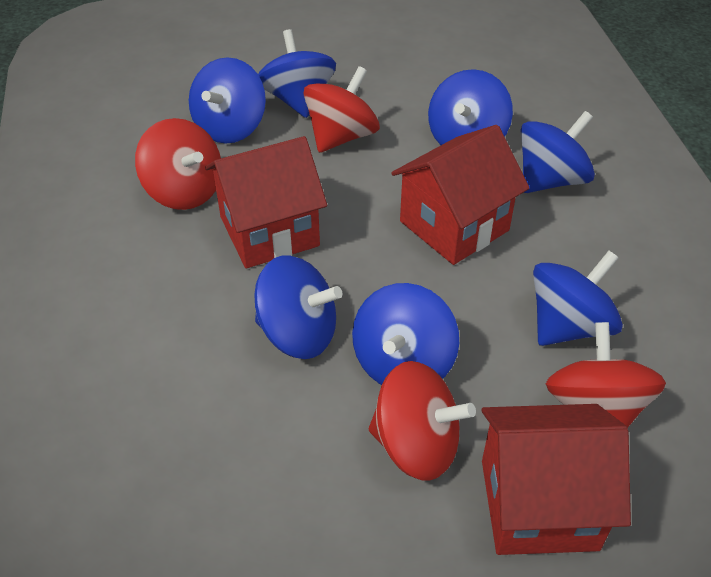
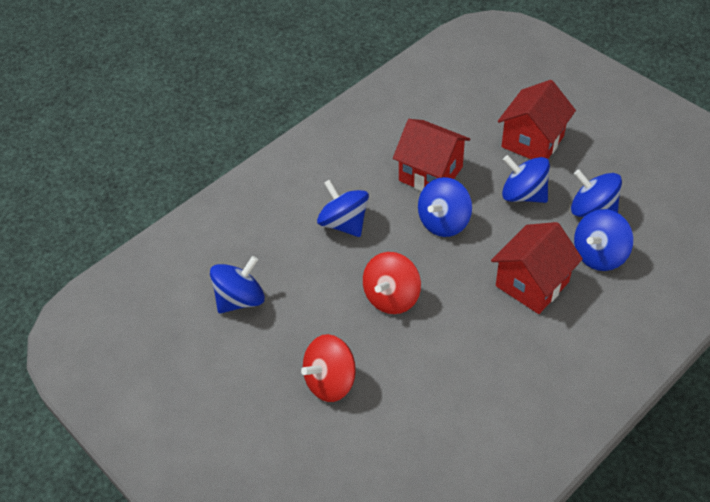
blue spinning top: 7 -> 6
red spinning top: 4 -> 2

